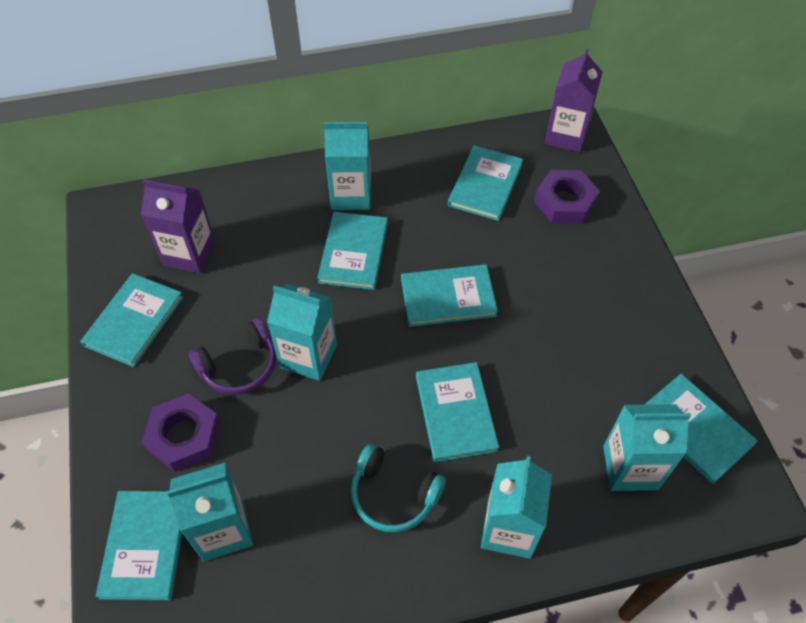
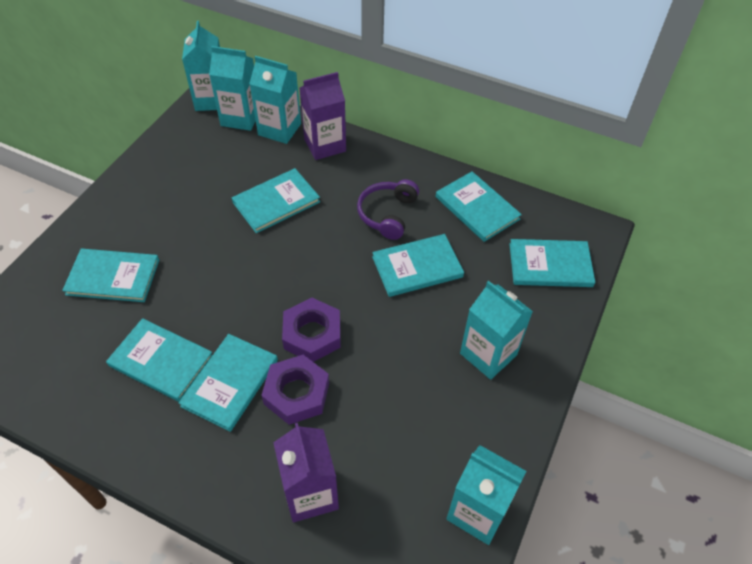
turquoise headphones: 1 -> 0

